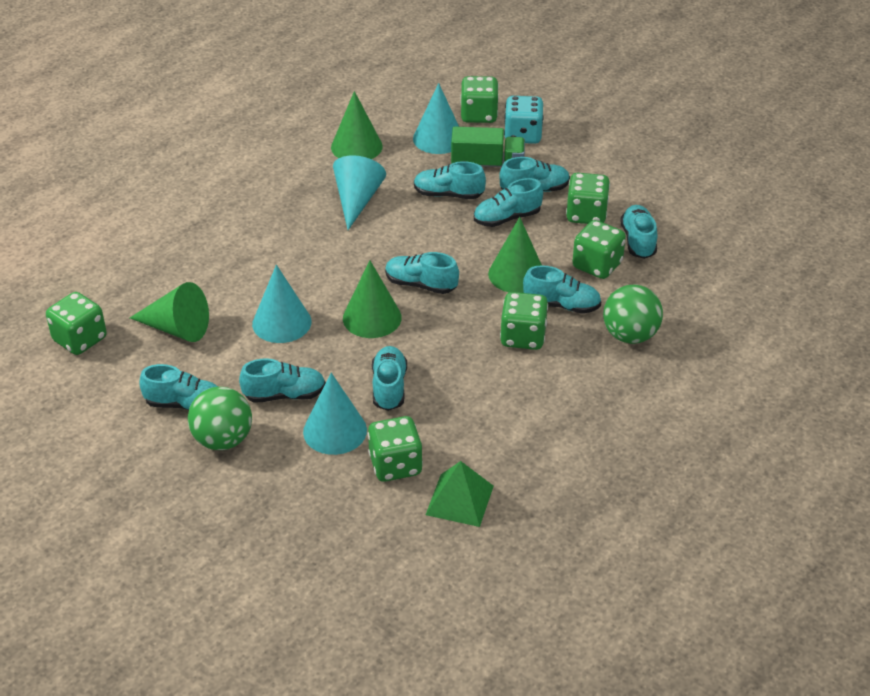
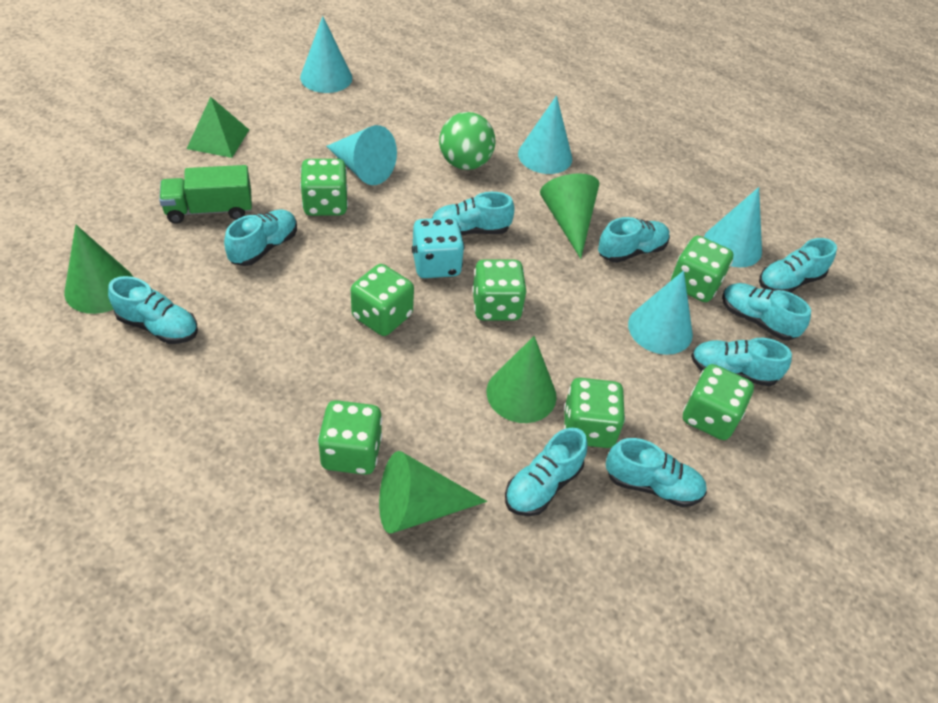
green ball: 2 -> 1
green dice: 6 -> 7
turquoise cone: 4 -> 5

